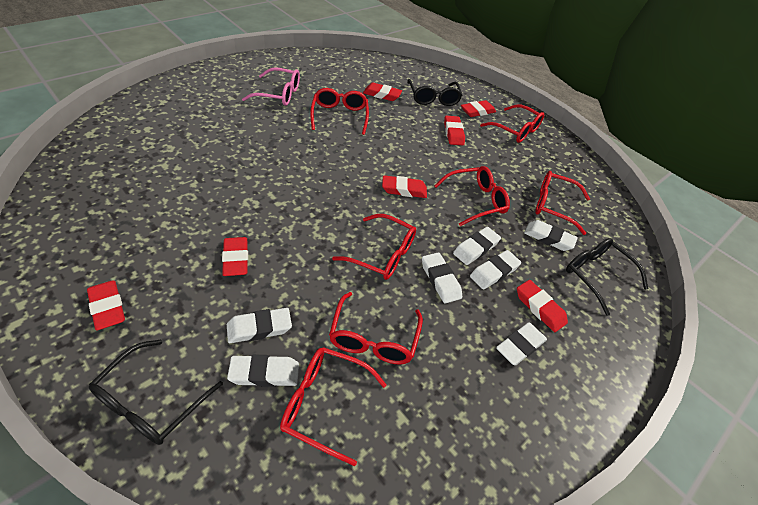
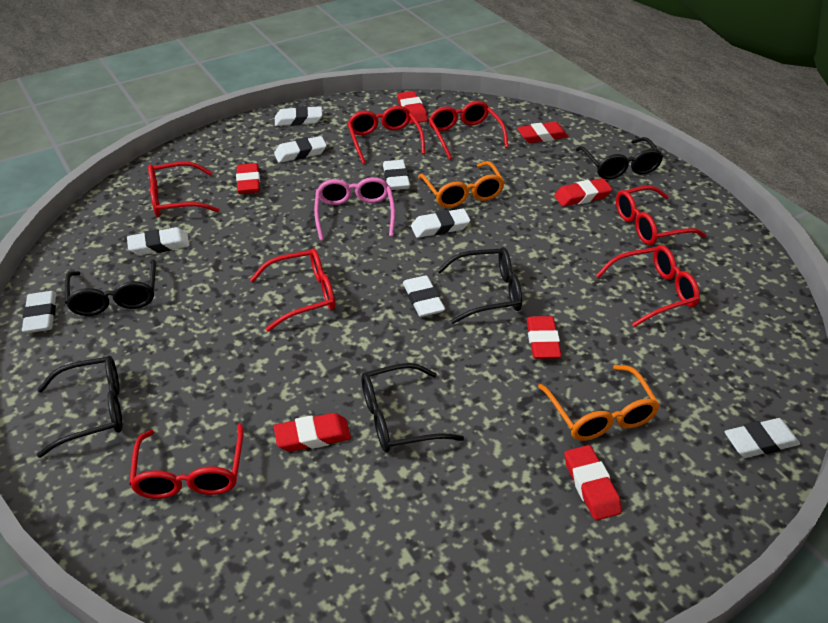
black glasses: 3 -> 5
orange glasses: 0 -> 2
white eraser: 7 -> 8

